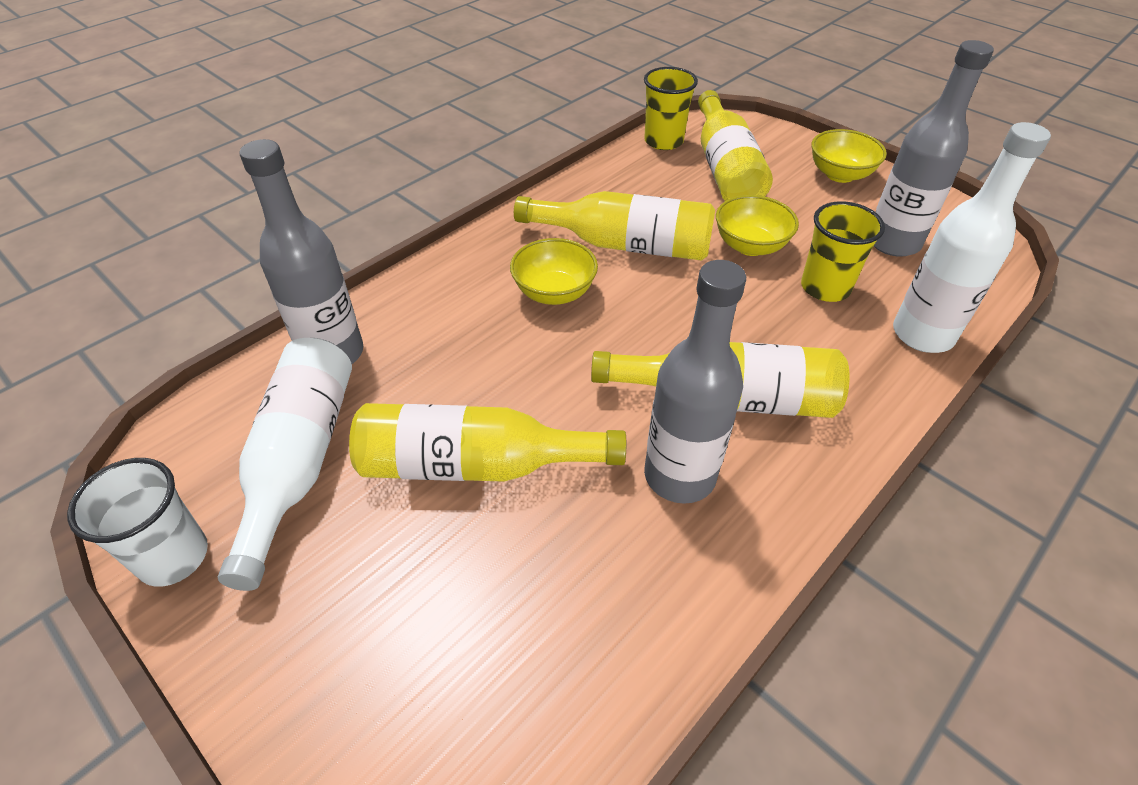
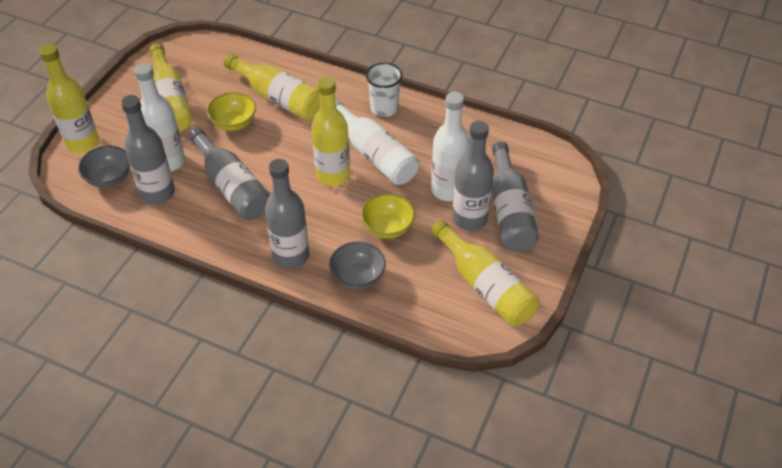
grey bottle: 3 -> 5
grey bowl: 0 -> 2
white bottle: 2 -> 3
yellow bottle: 4 -> 5
yellow bowl: 3 -> 2
yellow cup: 2 -> 0

